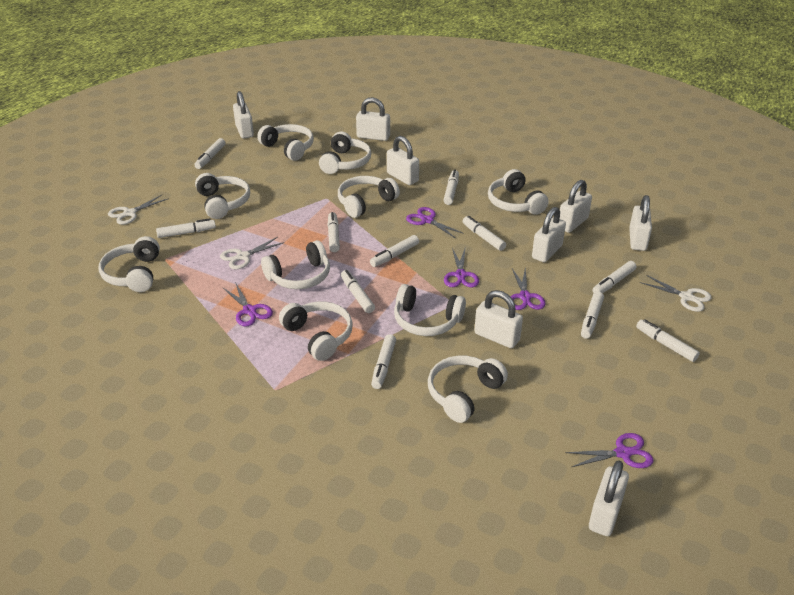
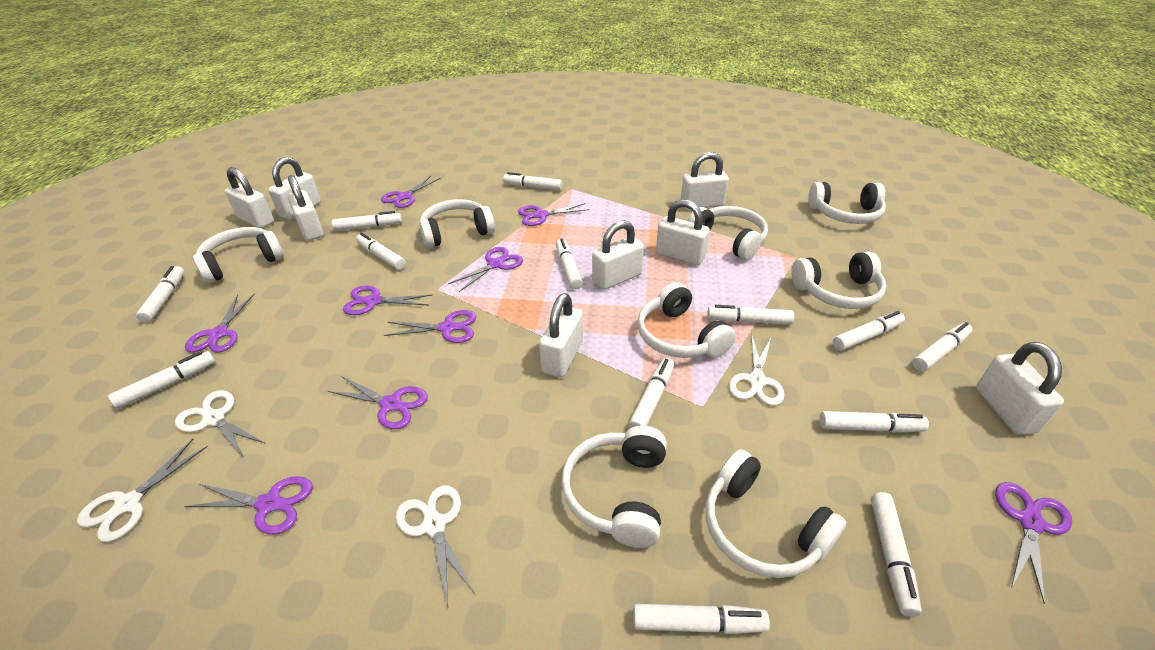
purple scissors: 5 -> 9
white headphones: 10 -> 8
white marker: 11 -> 13
white scissors: 3 -> 4

